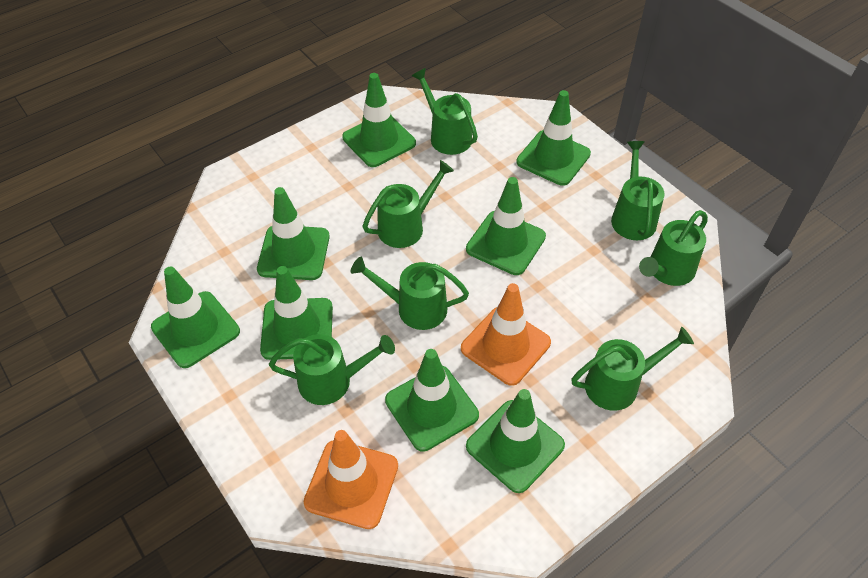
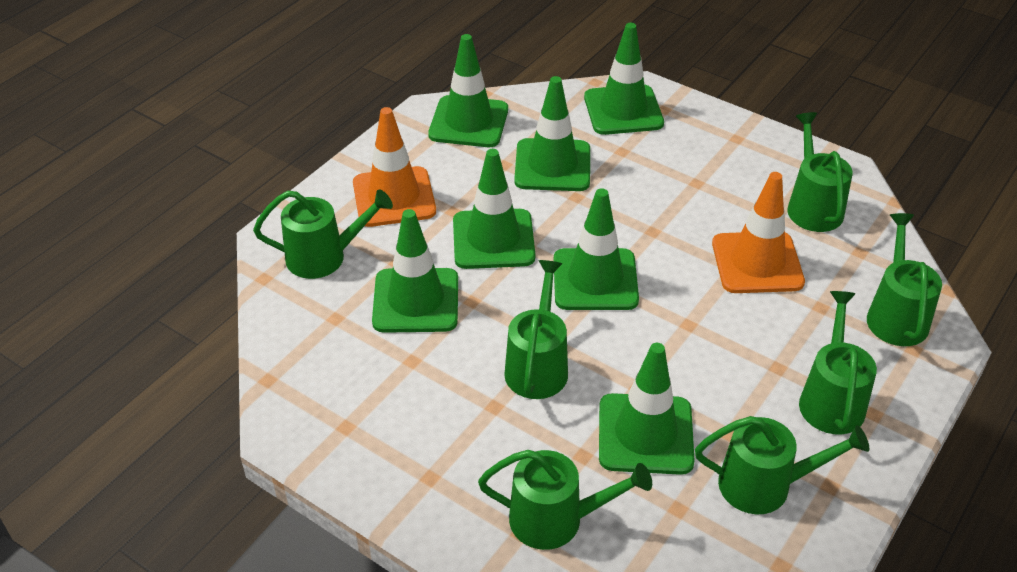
green traffic cone: 8 -> 7

